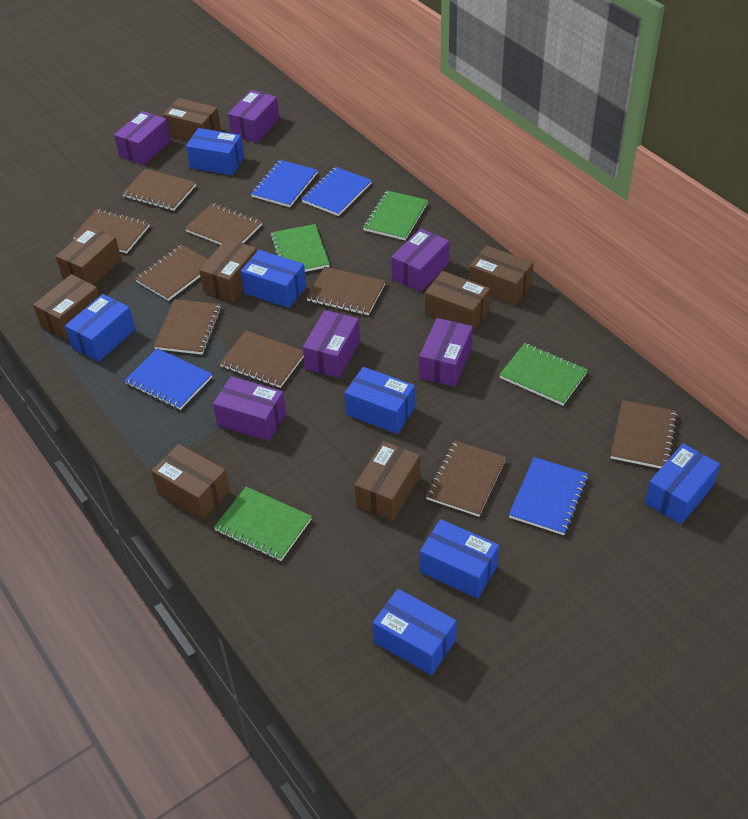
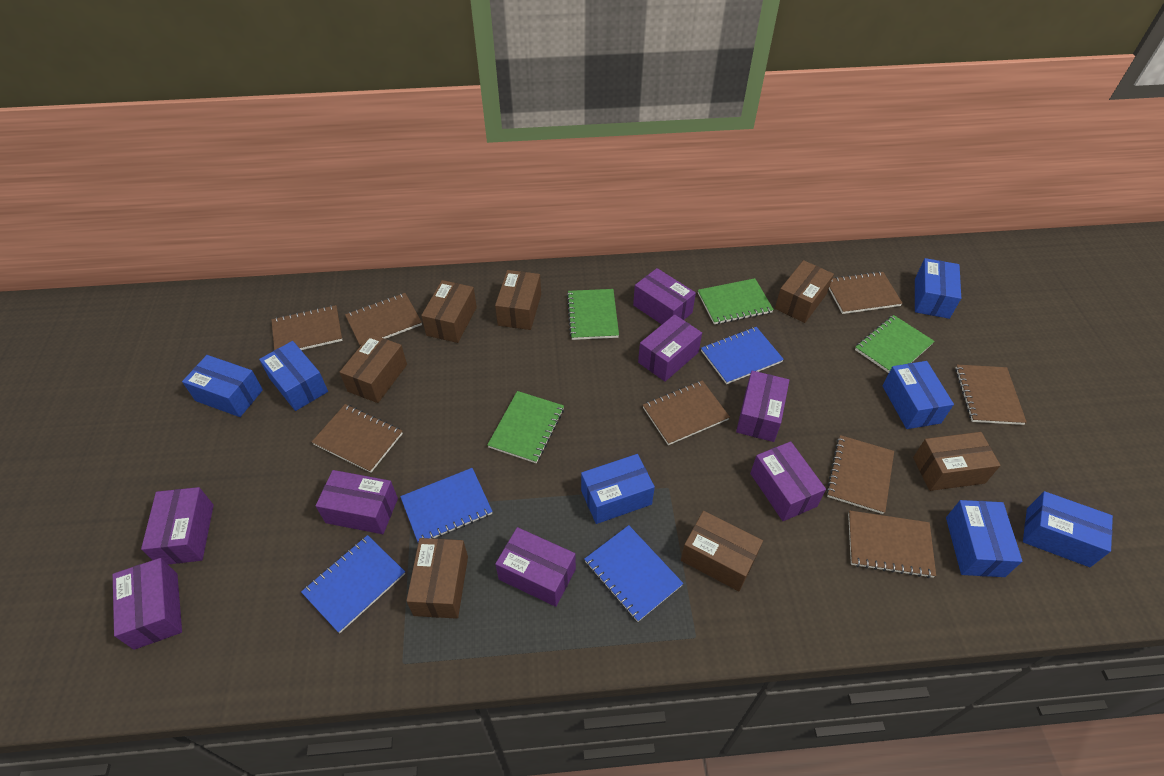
brown box: 8 -> 7
brown notebook: 9 -> 8
purple box: 6 -> 8

